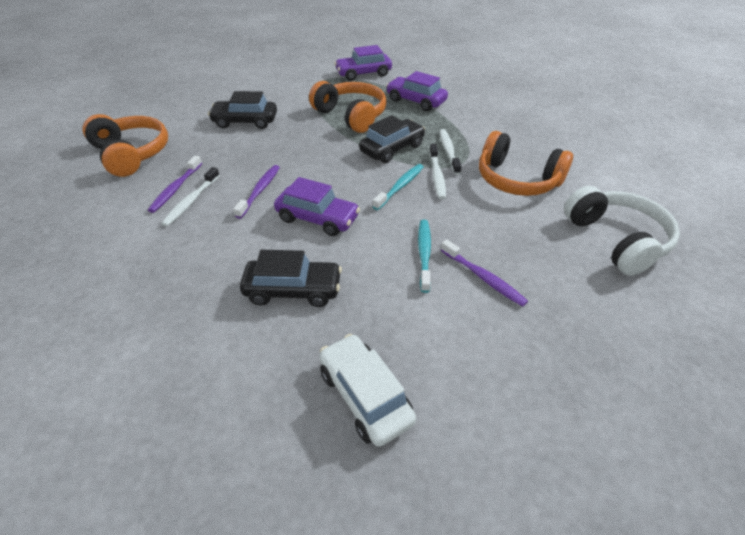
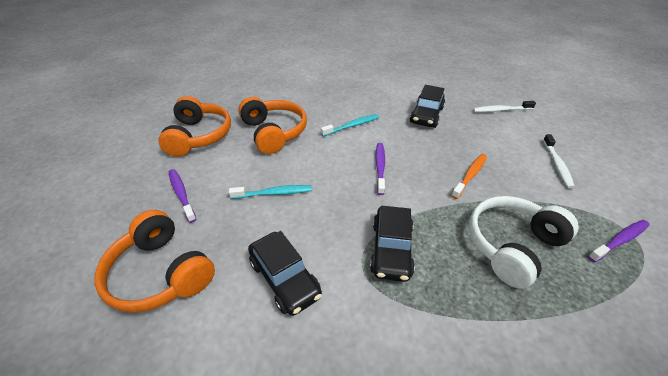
orange toothbrush: 0 -> 1
purple car: 3 -> 0
white car: 1 -> 0
white toothbrush: 3 -> 2

